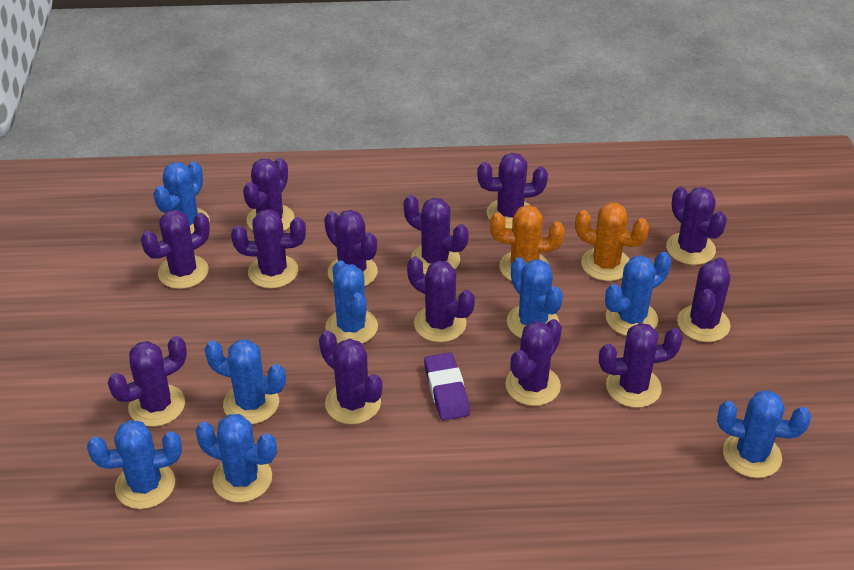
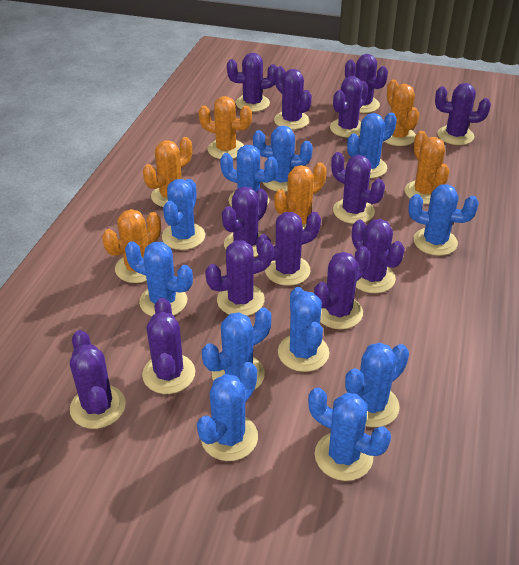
blue cactus: 8 -> 11
orange cactus: 2 -> 6
purple eraser: 1 -> 0

